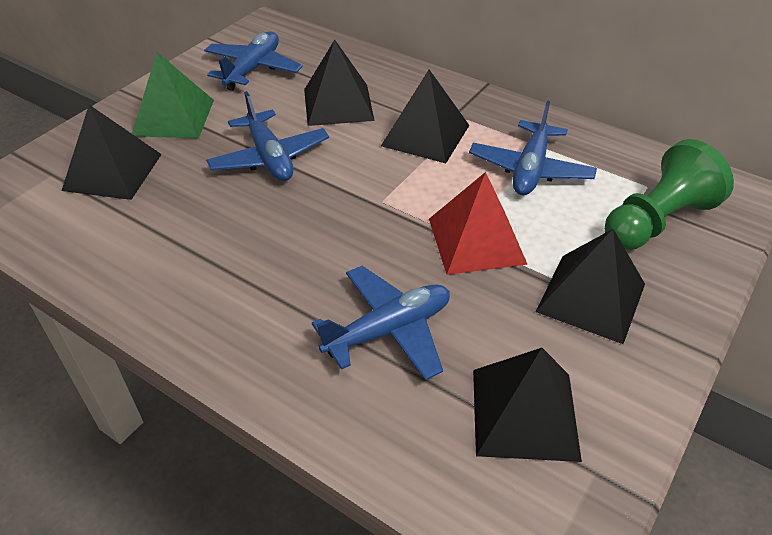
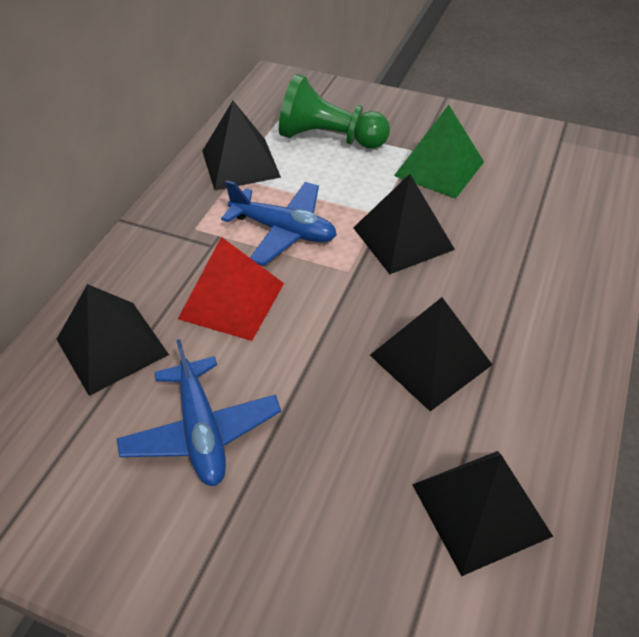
blue plane: 4 -> 2

